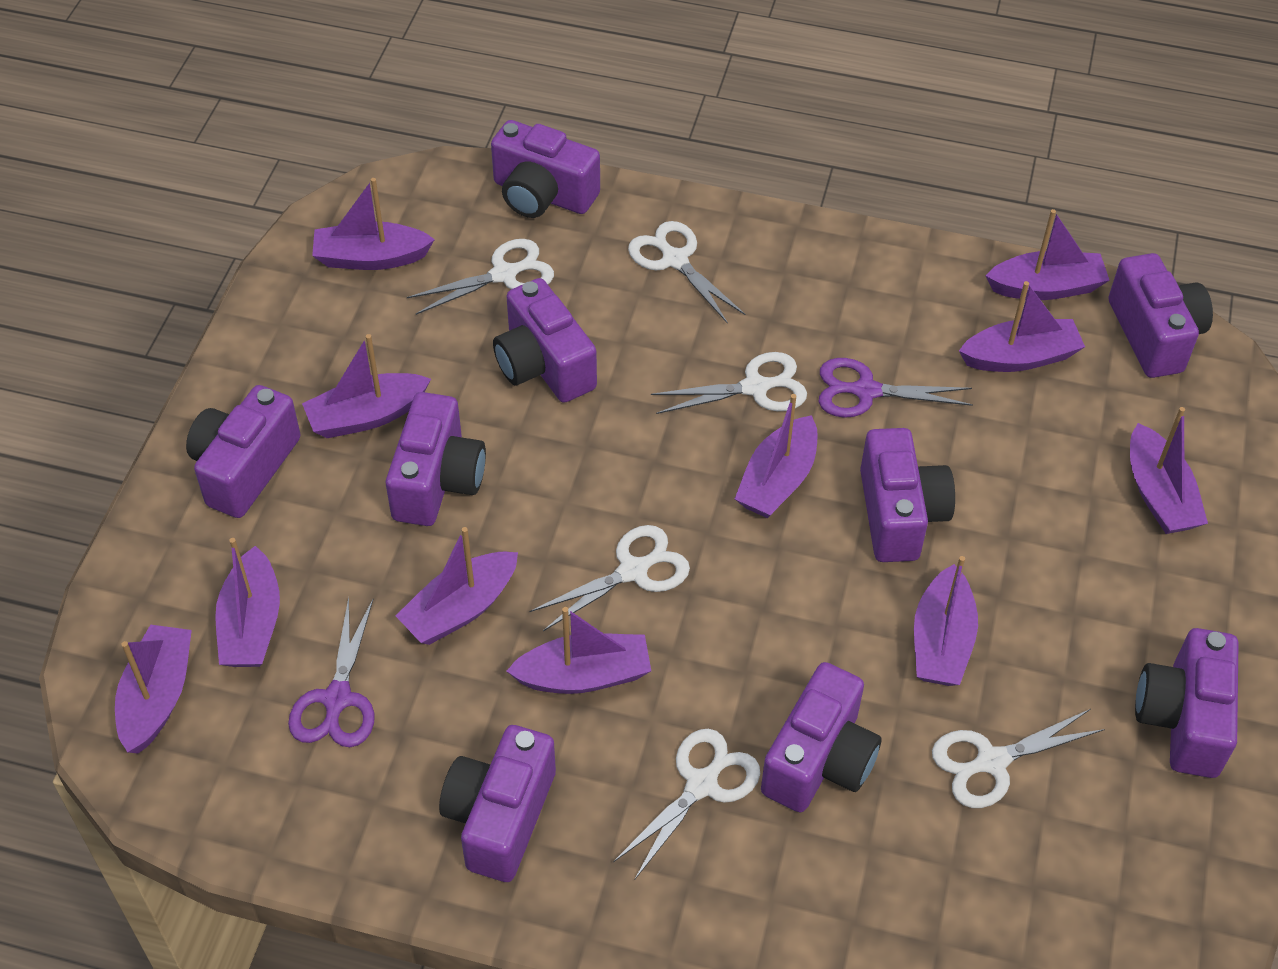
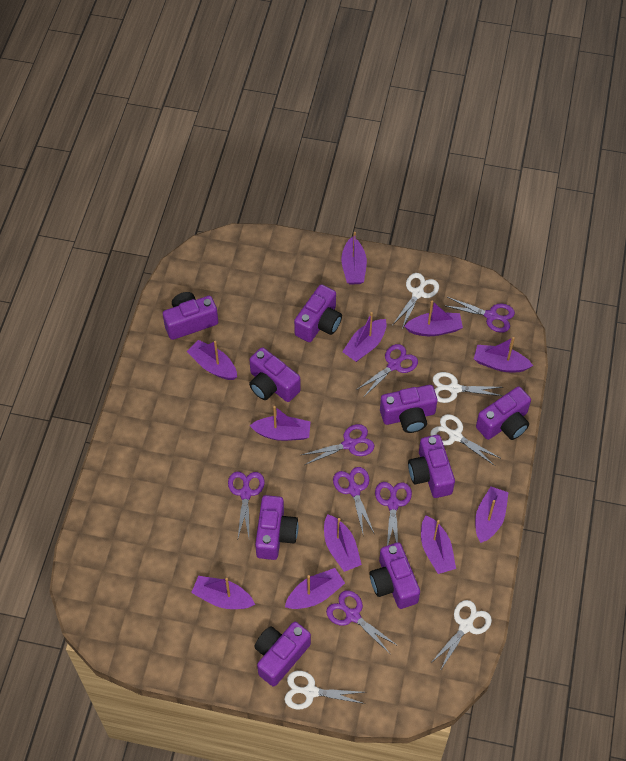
purple scissors: 2 -> 7
white scissors: 6 -> 5

